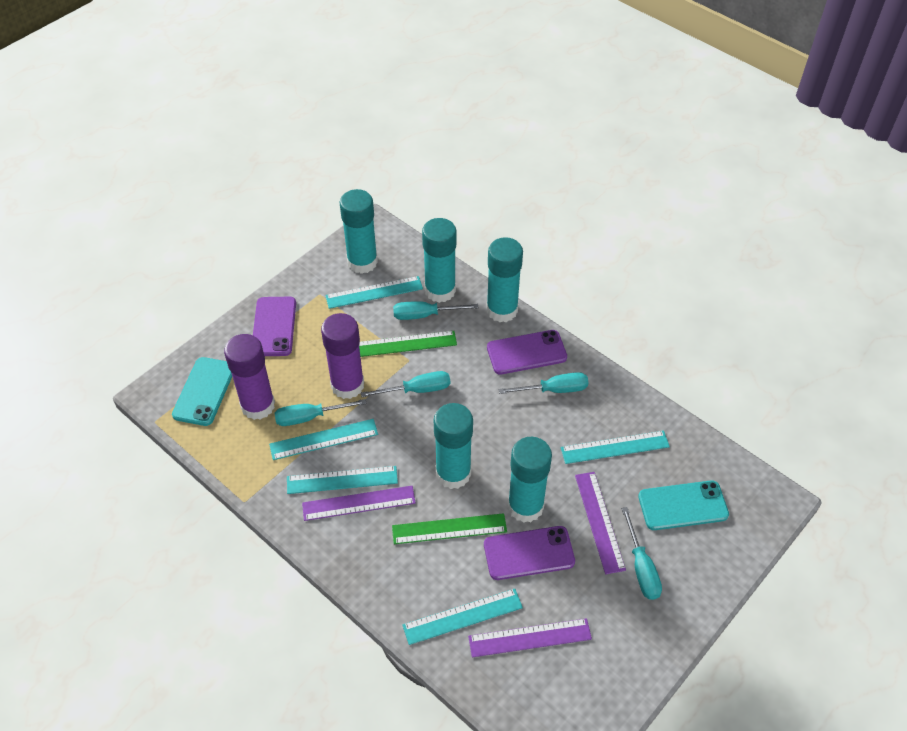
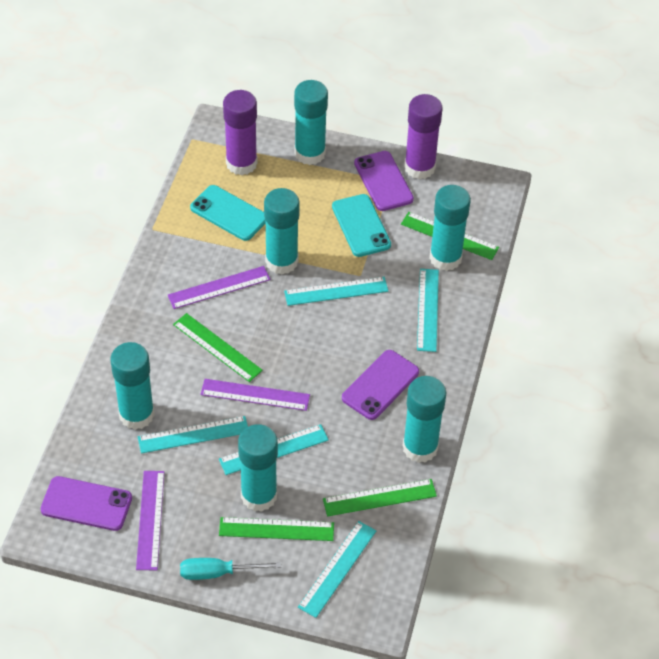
green ruler: 2 -> 4
turquoise glue stick: 5 -> 6
turquoise screwdriver: 5 -> 1

